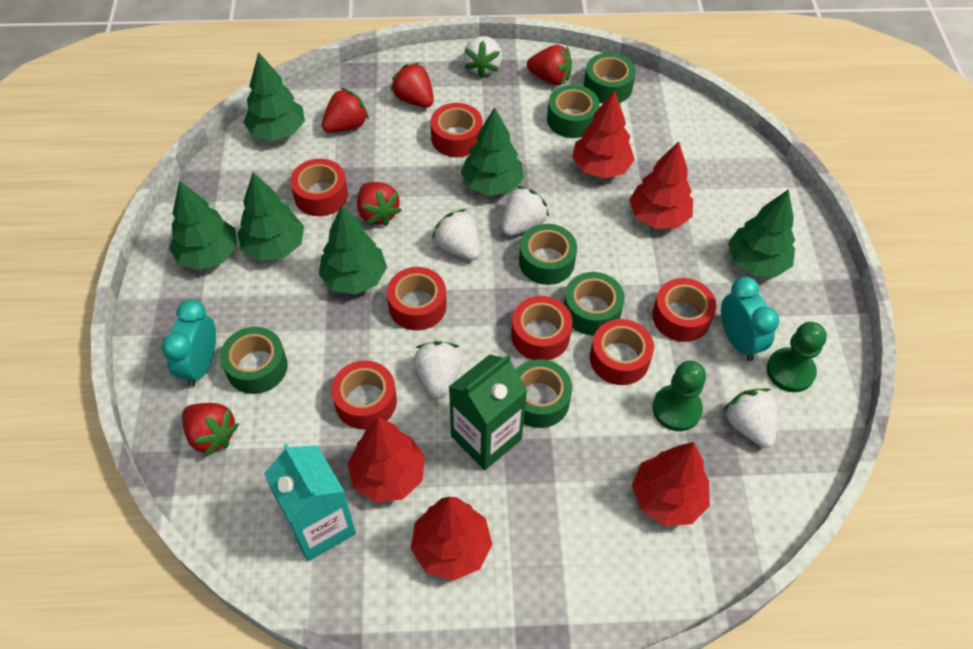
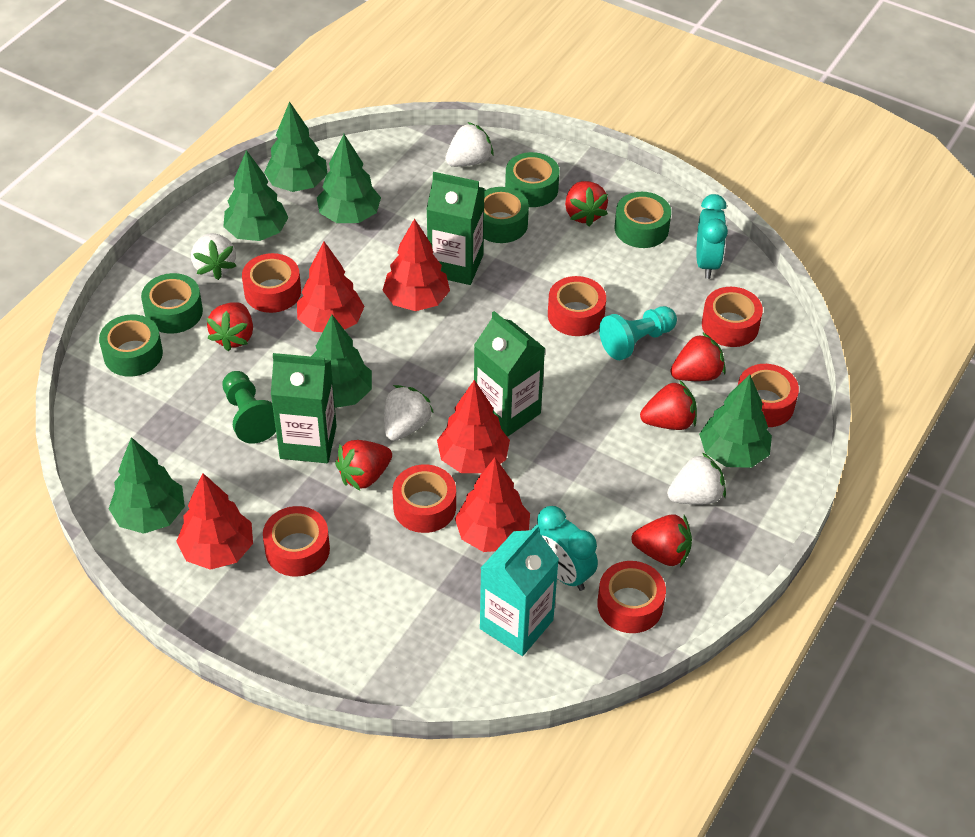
green carton: 1 -> 3
green pawn: 2 -> 1
green tape: 6 -> 5
red strawberry: 5 -> 6
turquoise pawn: 0 -> 1
white strawberry: 5 -> 4

